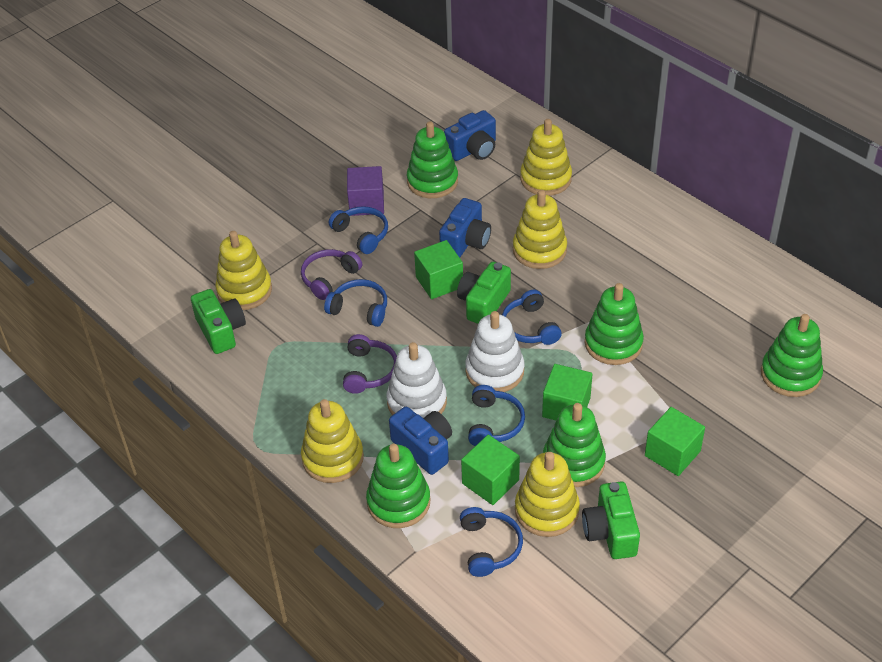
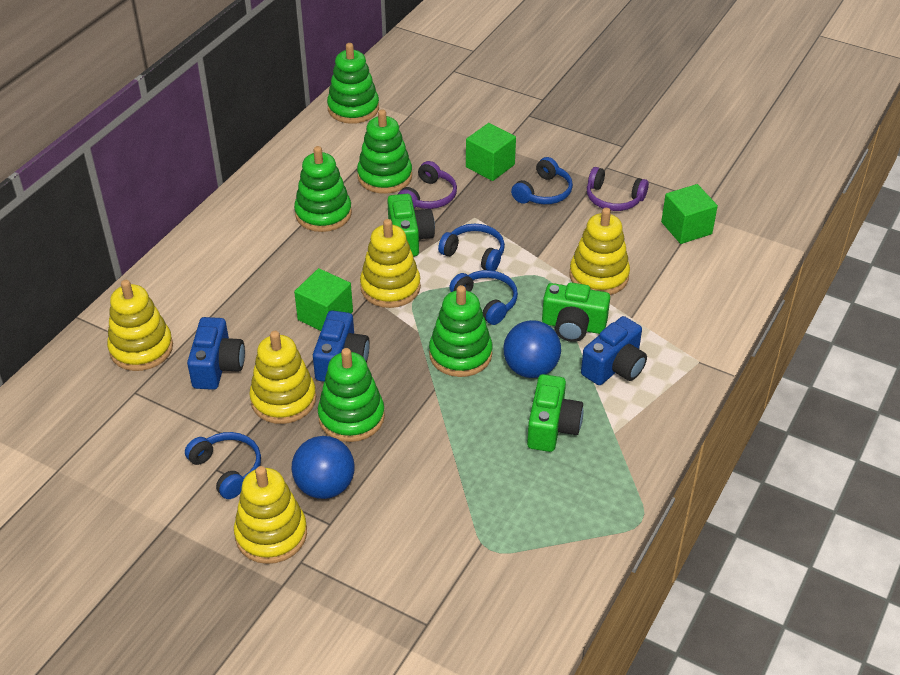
blue ball: 0 -> 2
blue headphones: 5 -> 4
green cube: 4 -> 3
purple cube: 1 -> 0
white stacking toy: 2 -> 0

